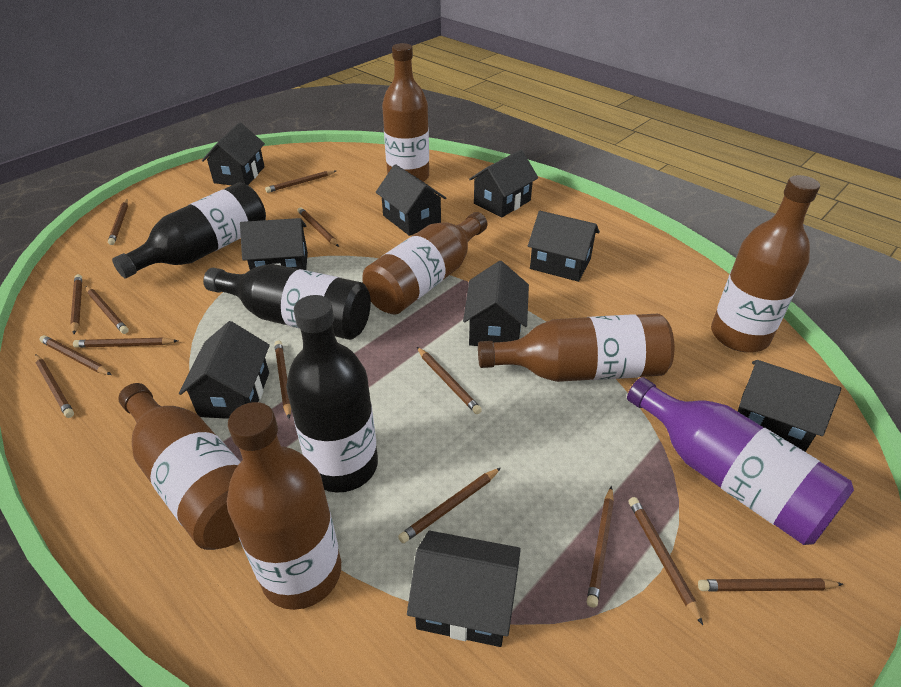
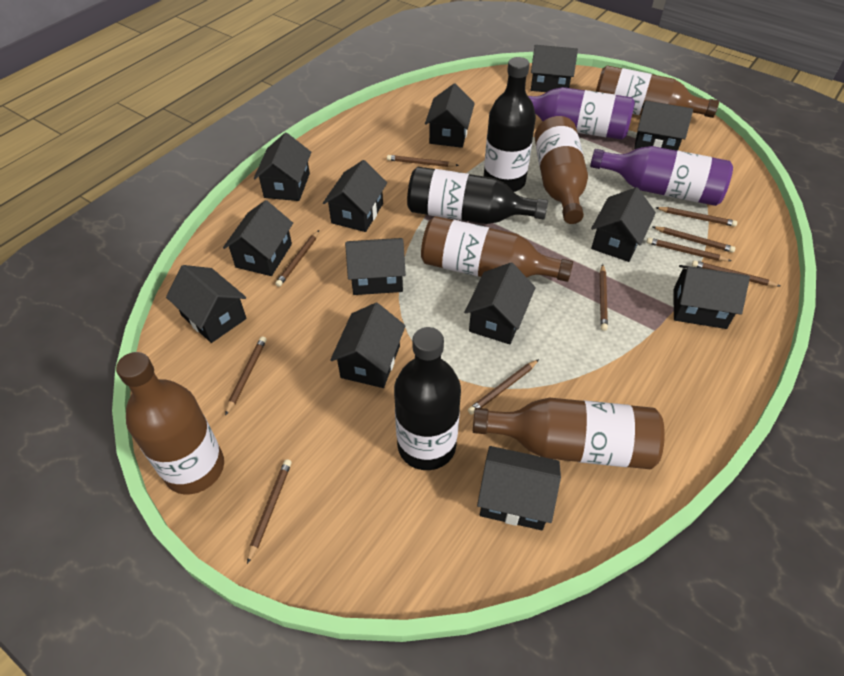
black house: 9 -> 13
brown bottle: 6 -> 5
brown pencil: 14 -> 10
purple bottle: 1 -> 2

